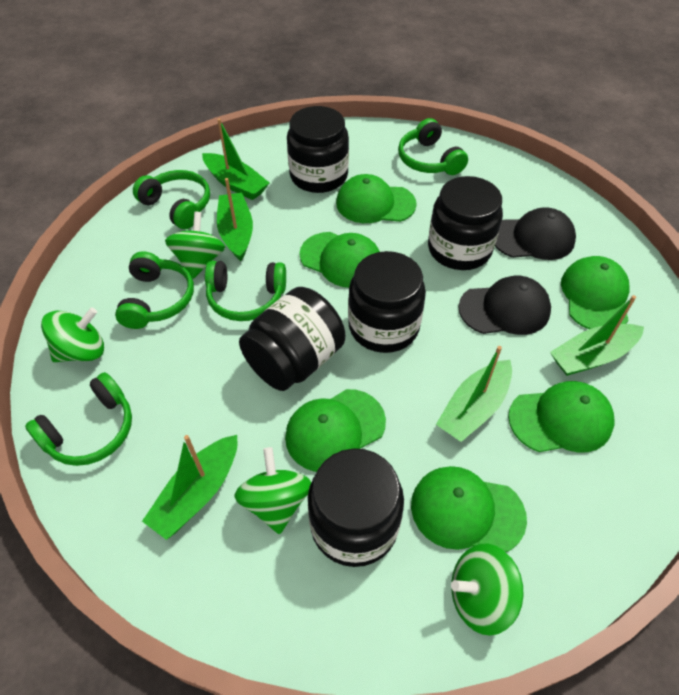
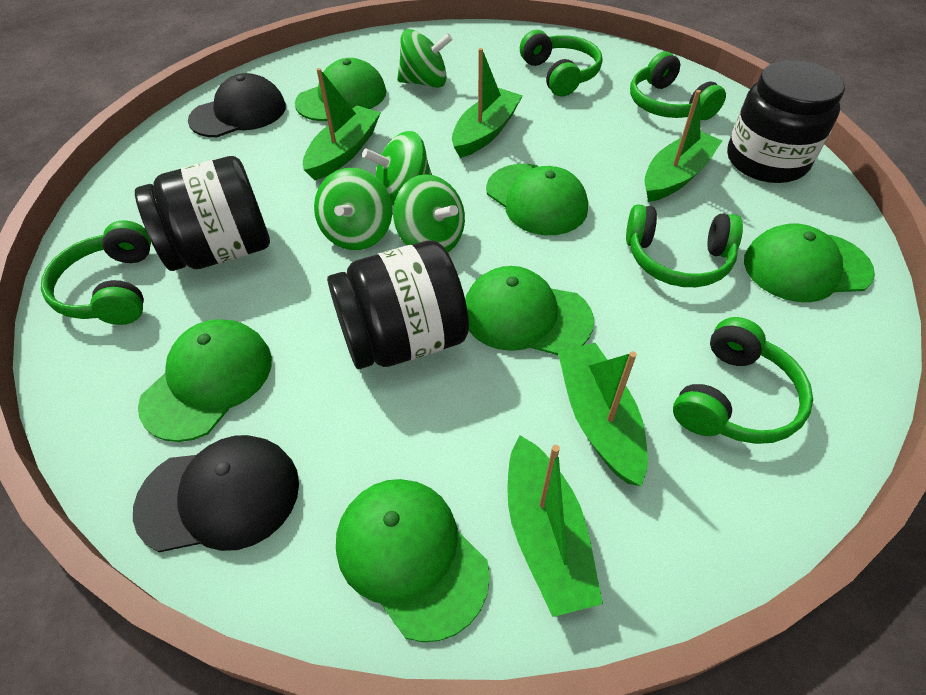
black jar: 5 -> 3

